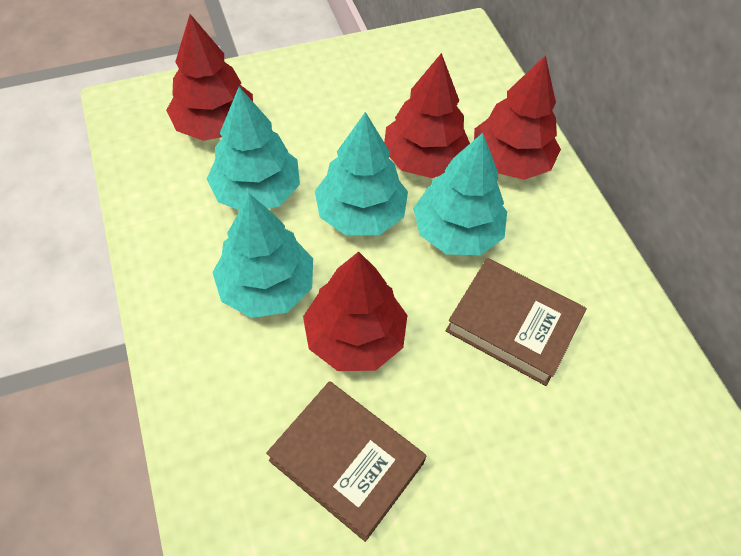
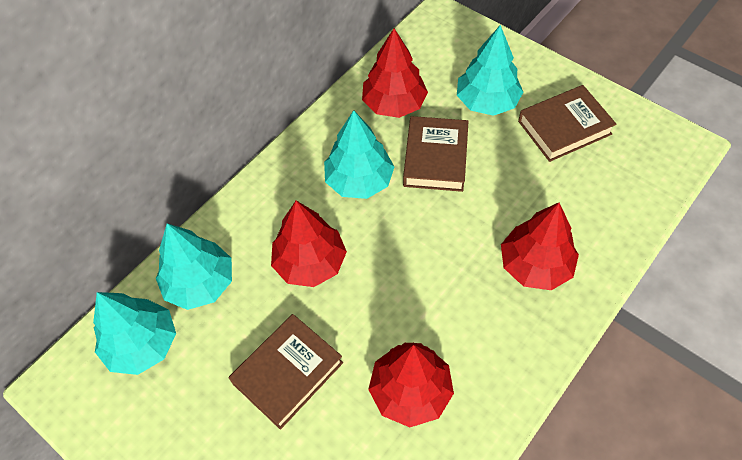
brown book: 2 -> 3

